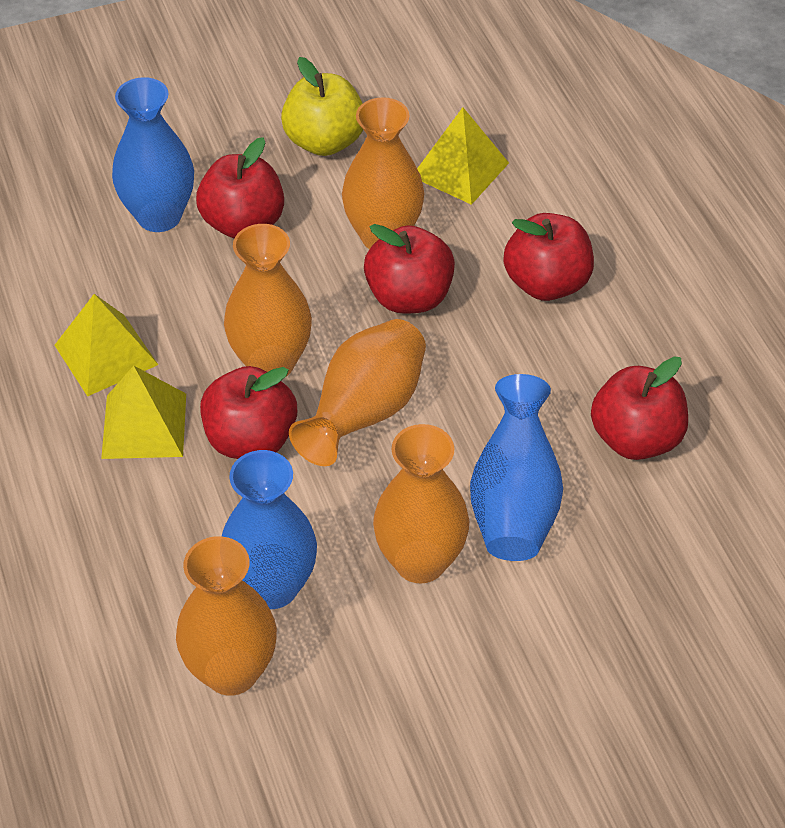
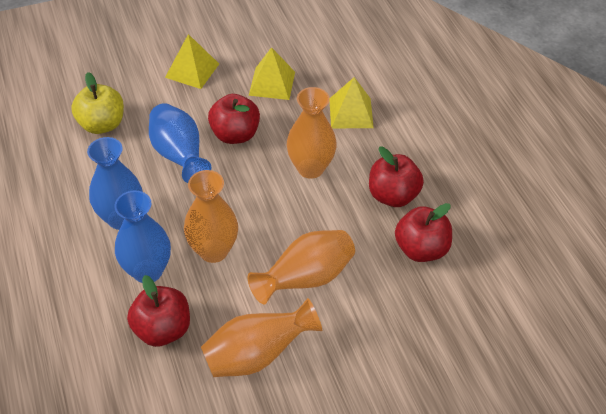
orange vase: 5 -> 4
red apple: 5 -> 4

